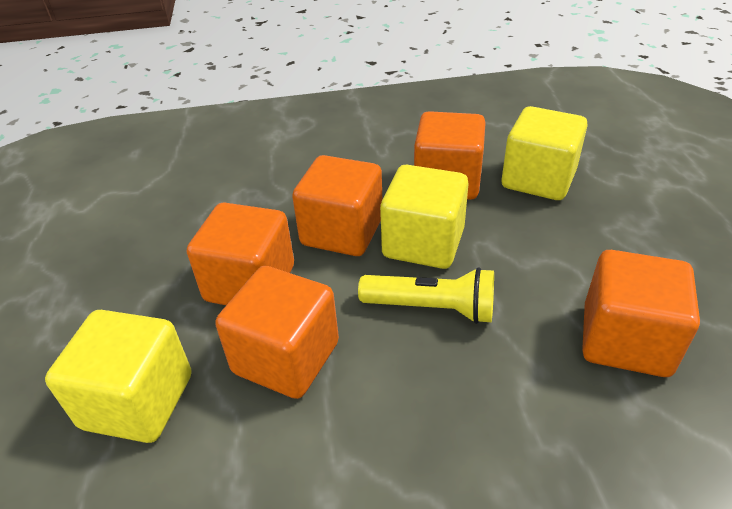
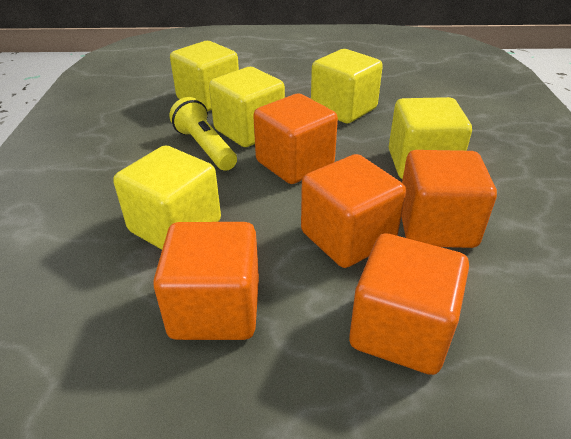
yellow cube: 3 -> 5

